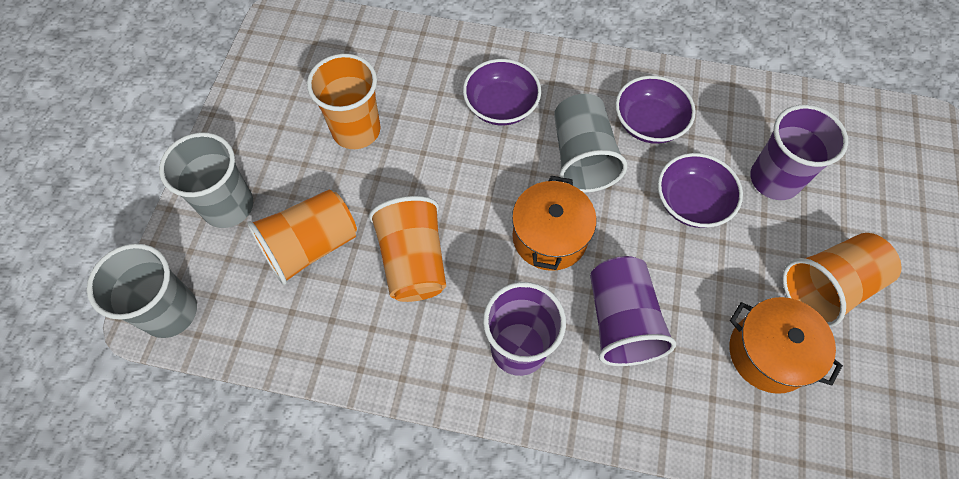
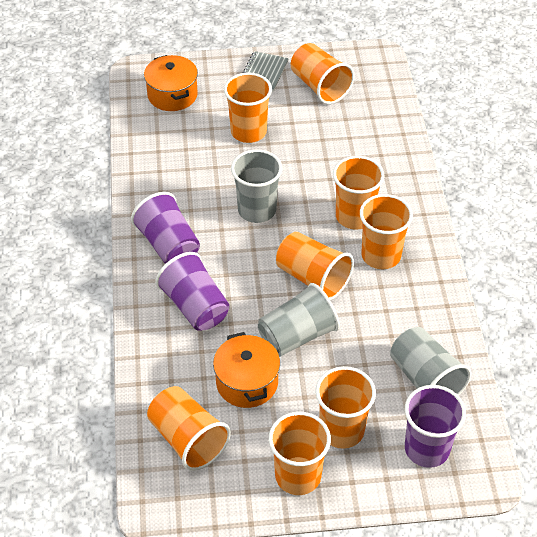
grey notebook: 0 -> 1
orange cup: 4 -> 8
purple bowl: 3 -> 0

